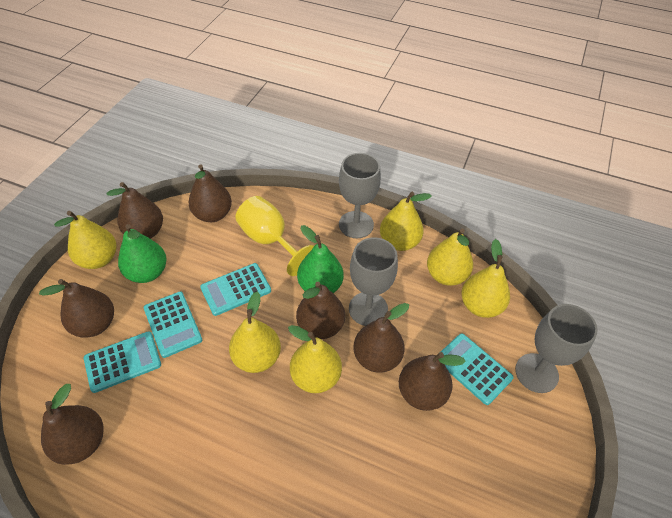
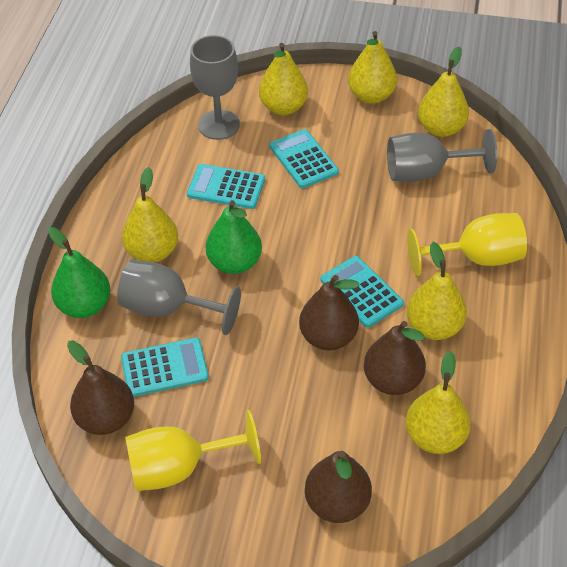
brown pear: 7 -> 4
yellow goblet: 1 -> 2

